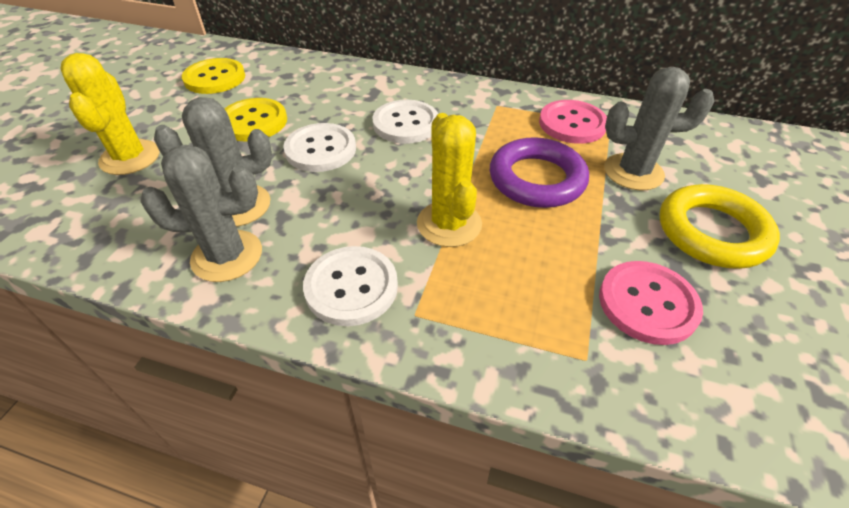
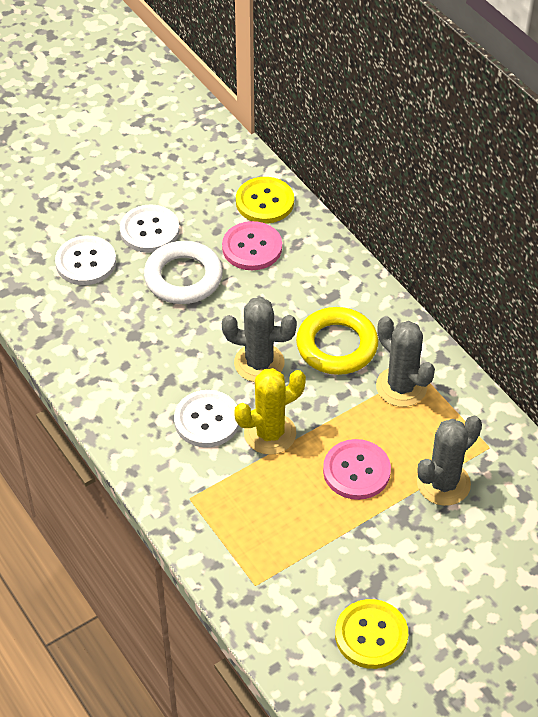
purple ring: 1 -> 0
white ring: 0 -> 1
yellow cactus: 2 -> 1

